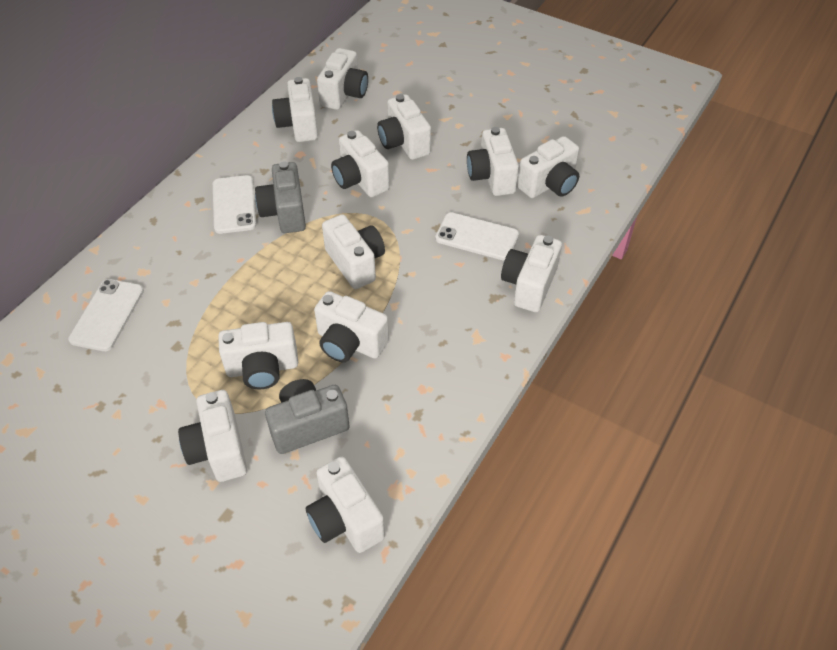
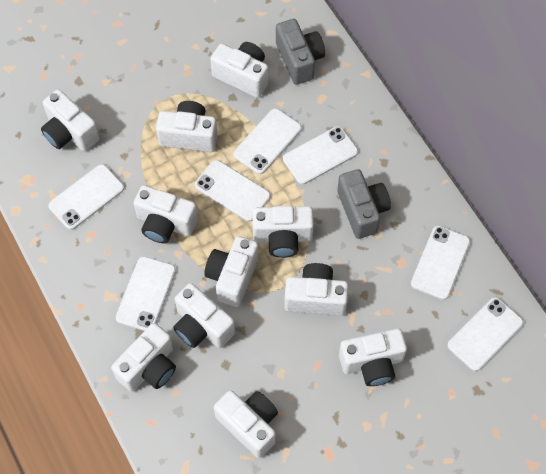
white camera: 12 -> 11
white phone: 3 -> 7

